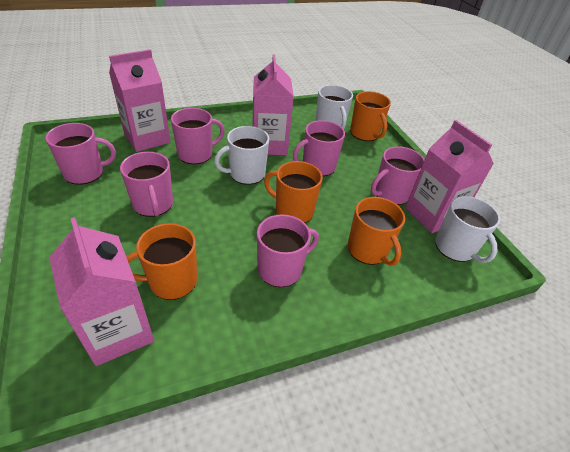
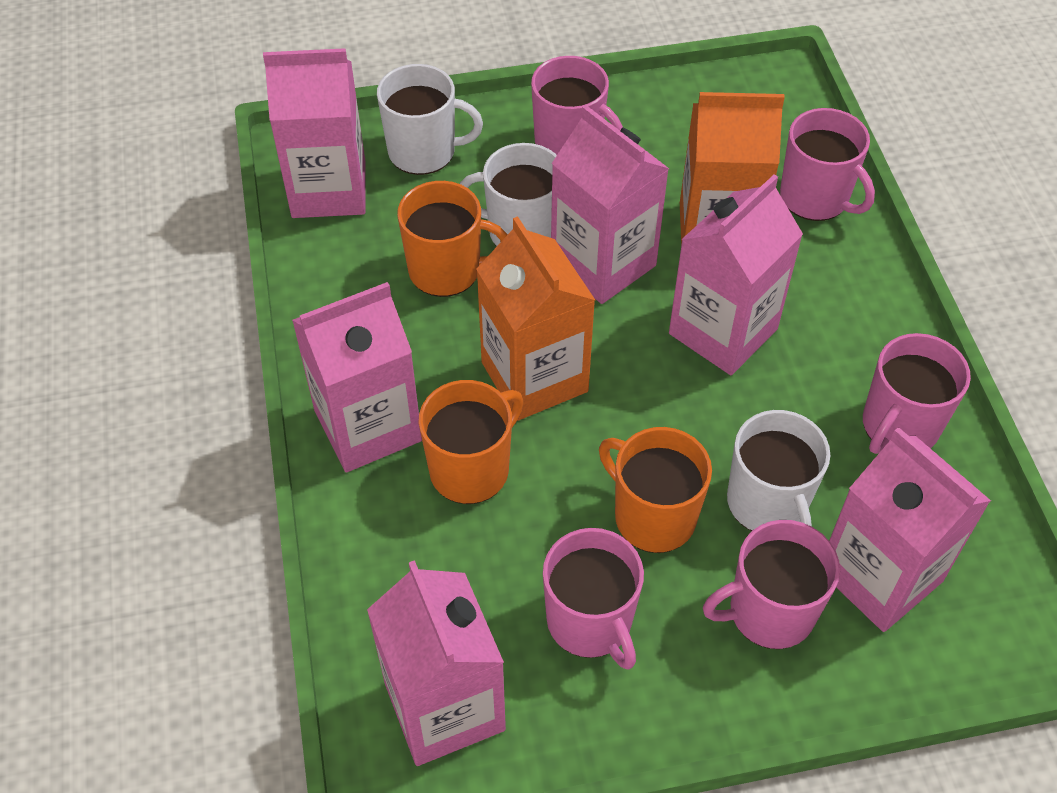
orange carton: 0 -> 2
orange mug: 4 -> 3
pink carton: 4 -> 6
pink mug: 6 -> 5

